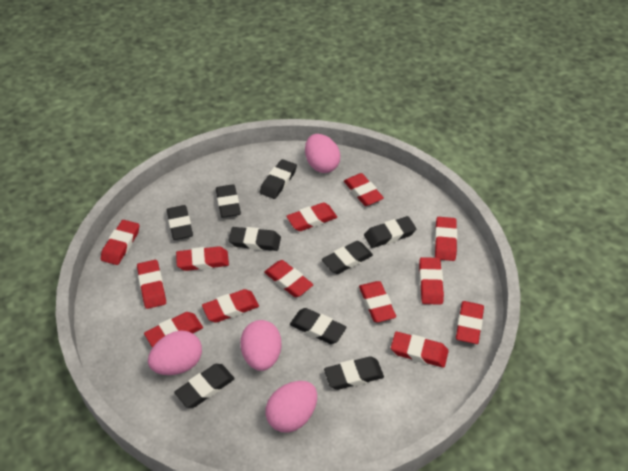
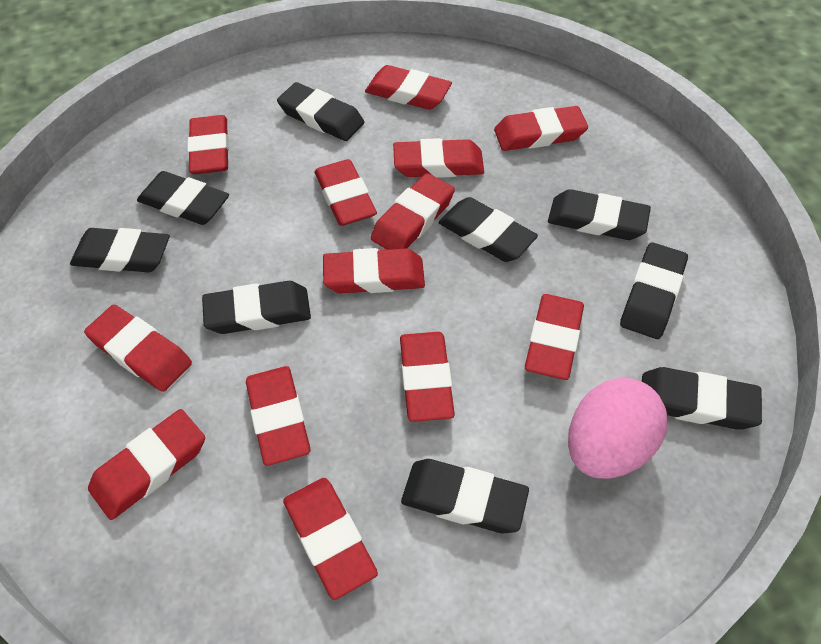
pink egg: 4 -> 1

